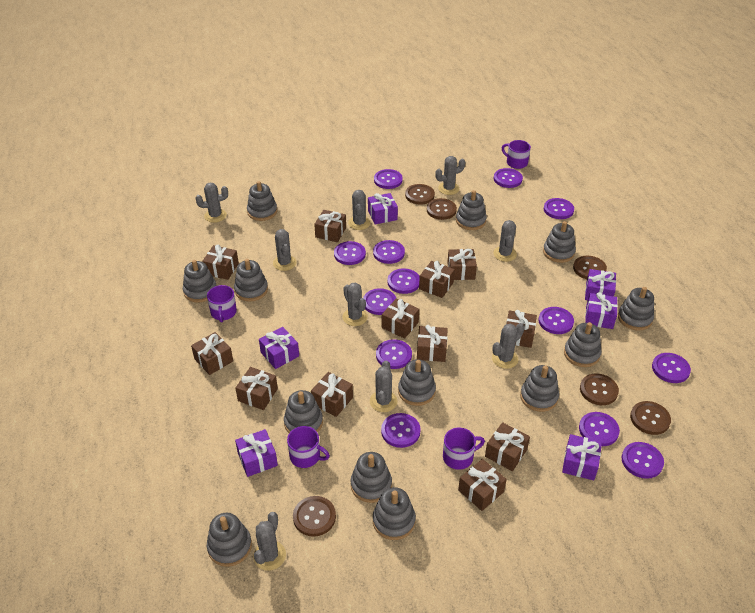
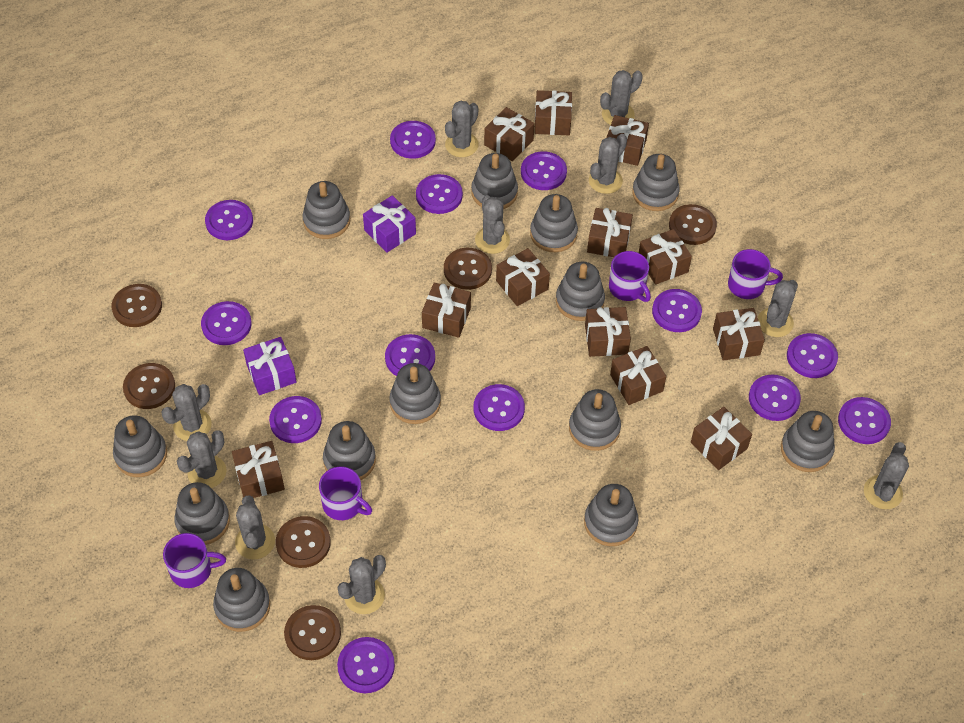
grey cactus: 9 -> 10
purple gift: 6 -> 2

